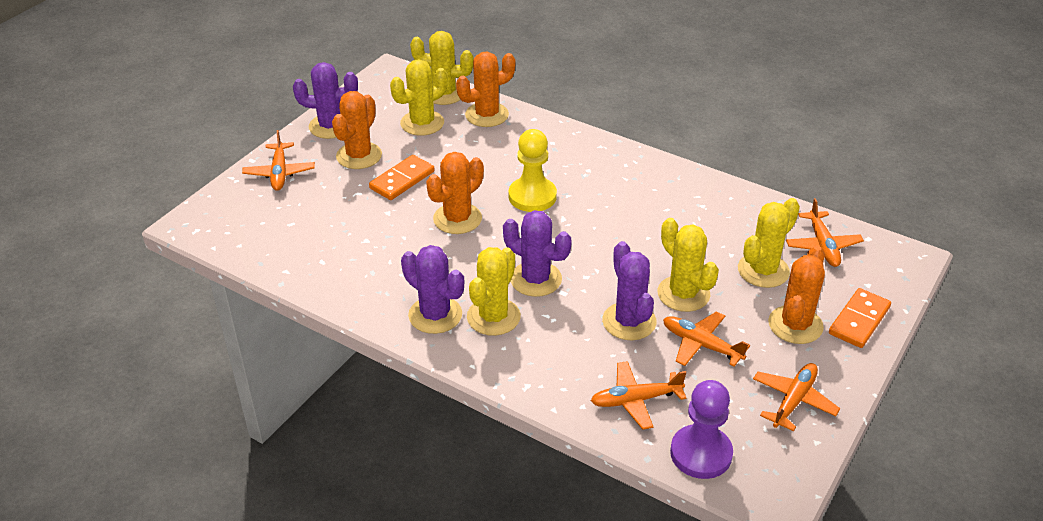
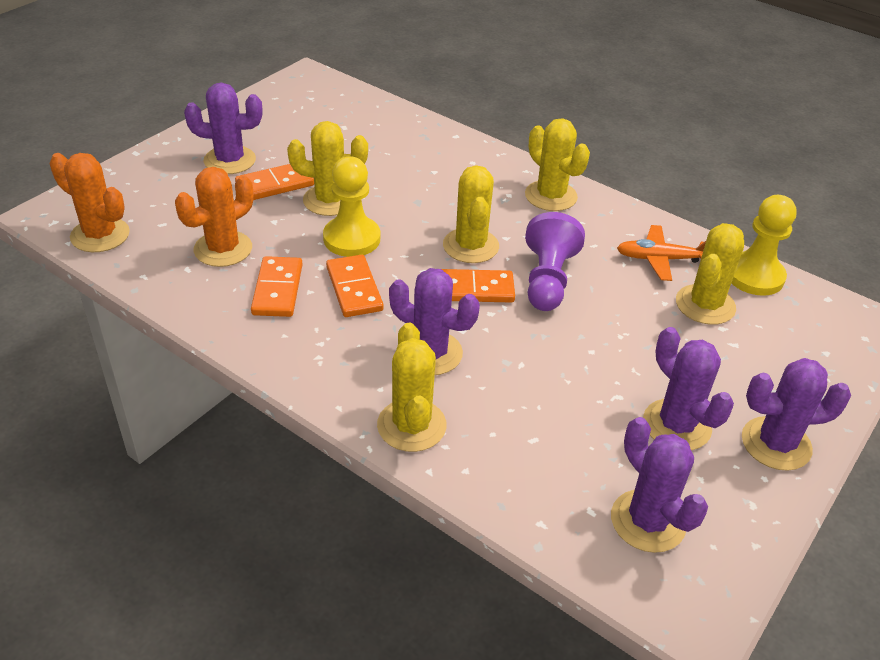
orange cactus: 4 -> 2
orange domino: 2 -> 4
orange plane: 5 -> 1
purple cactus: 4 -> 5
yellow pawn: 1 -> 2

